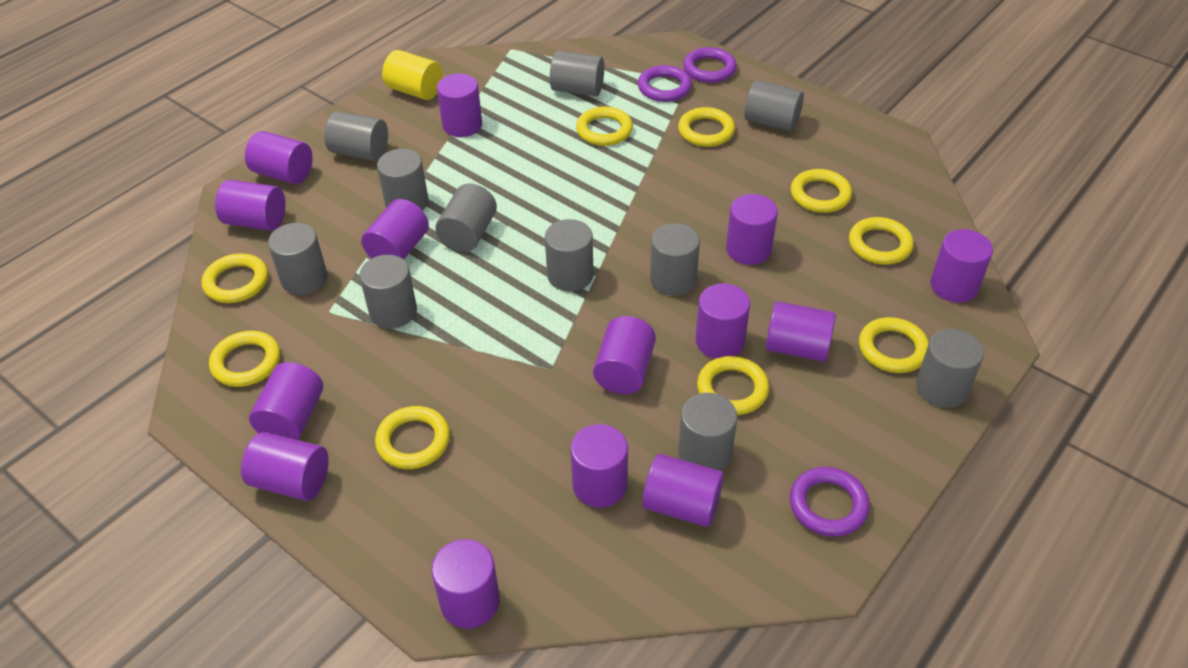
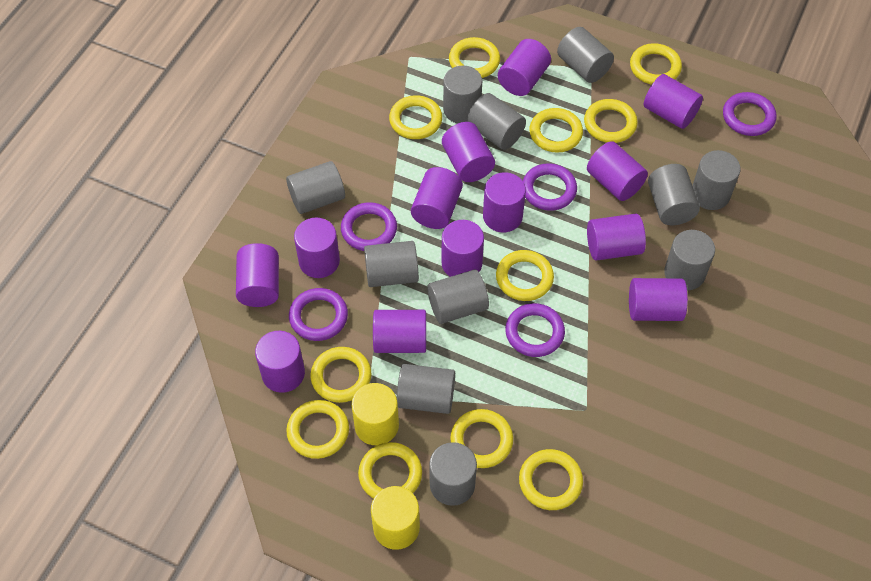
purple cylinder: 14 -> 13
purple ring: 3 -> 5
yellow cylinder: 1 -> 2
yellow ring: 9 -> 11

